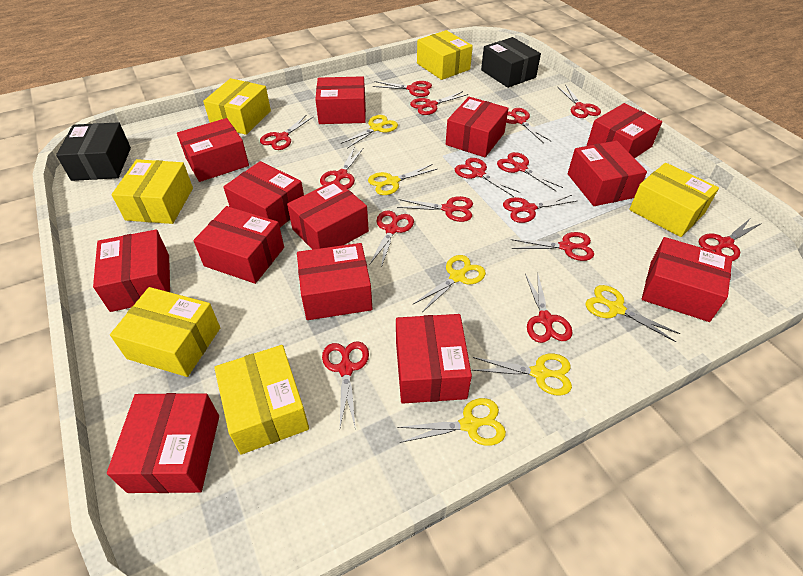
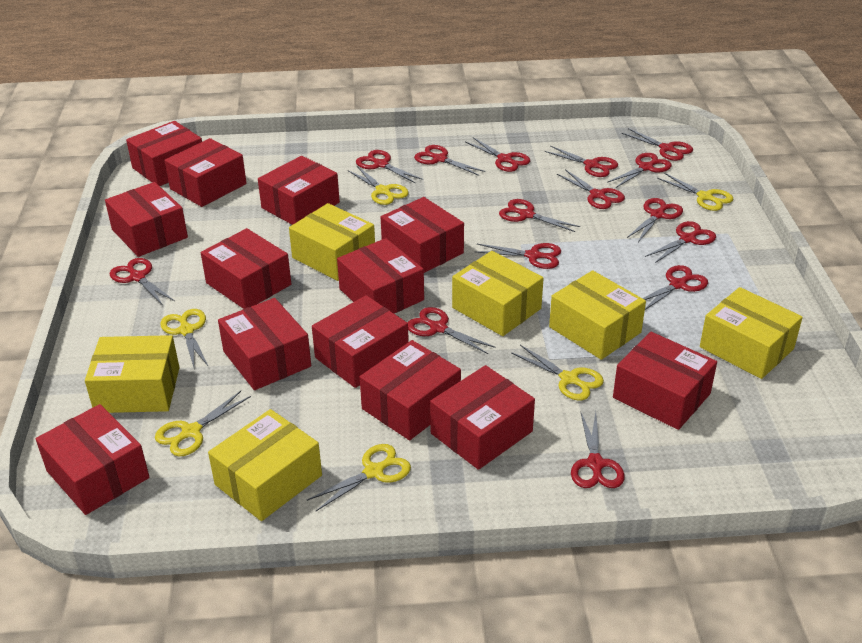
black box: 2 -> 0

